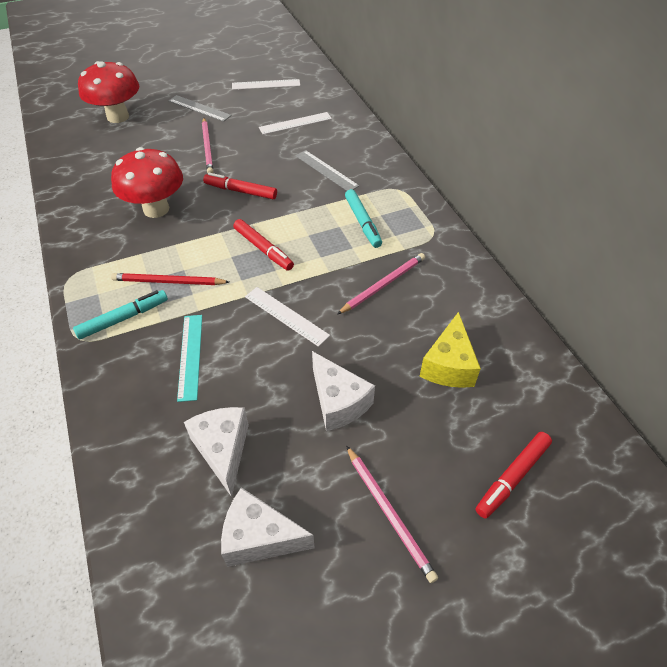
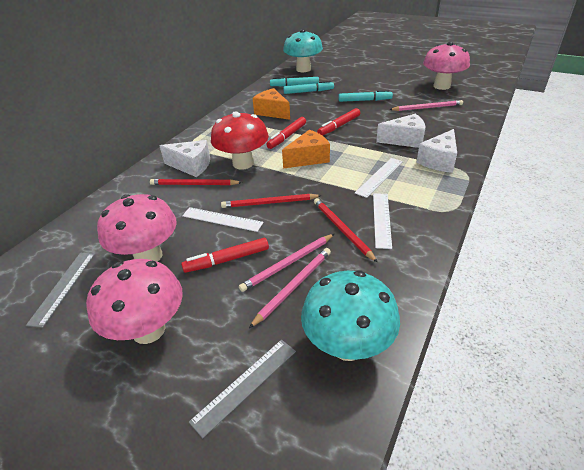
orange cheese: 0 -> 2
pink mushroom: 0 -> 3
red mushroom: 2 -> 1
red pencil: 1 -> 3
turquoise marker: 2 -> 3
turquoise mushroom: 0 -> 2
turquoise ruler: 1 -> 0
yellow cheese: 1 -> 0

